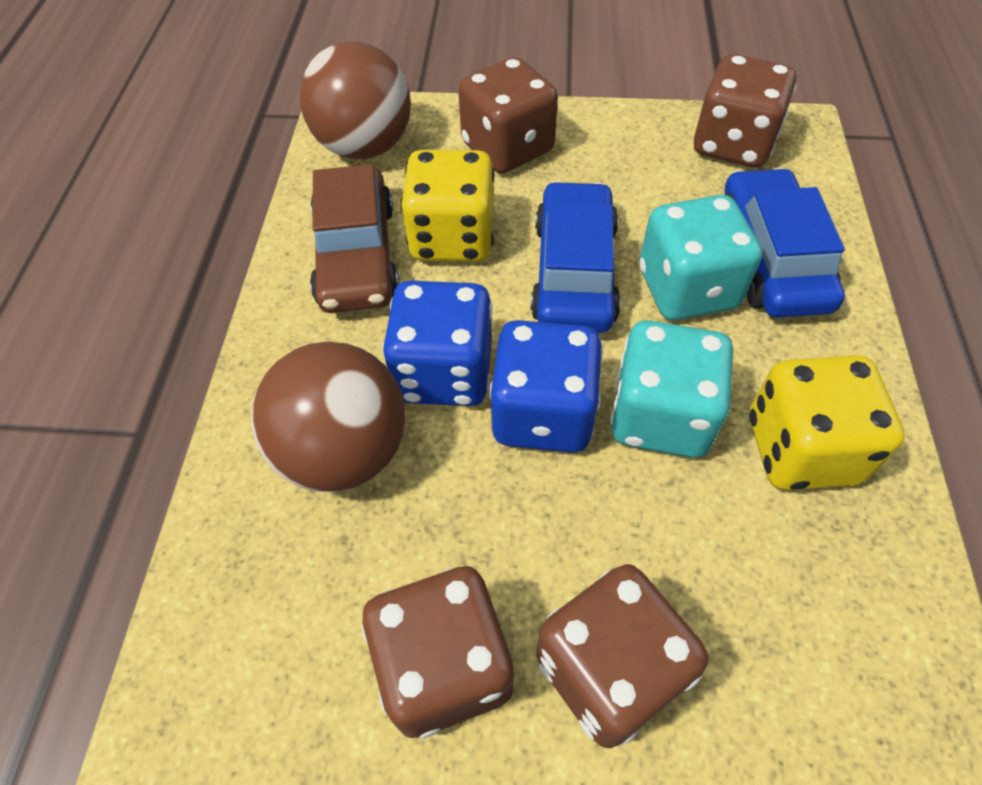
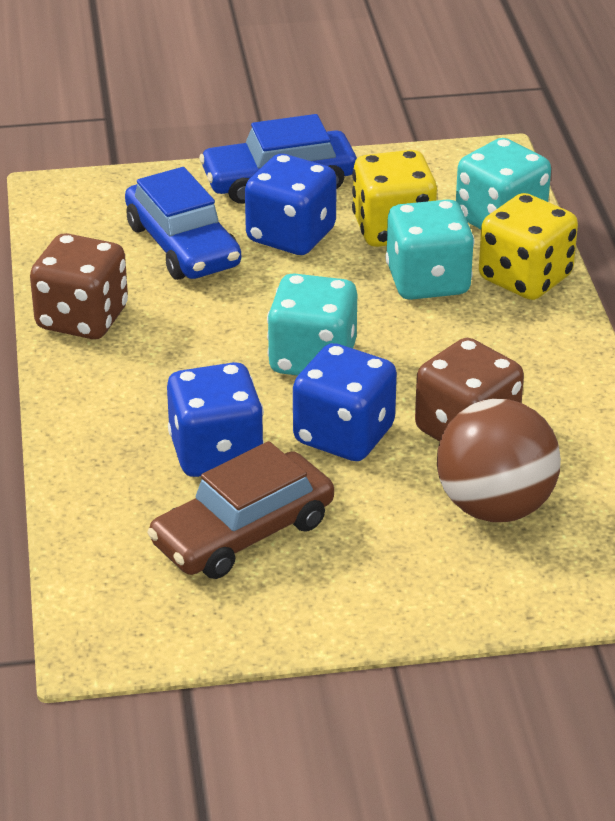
blue dice: 2 -> 3
brown ball: 2 -> 1
brown dice: 4 -> 2
turquoise dice: 2 -> 3

